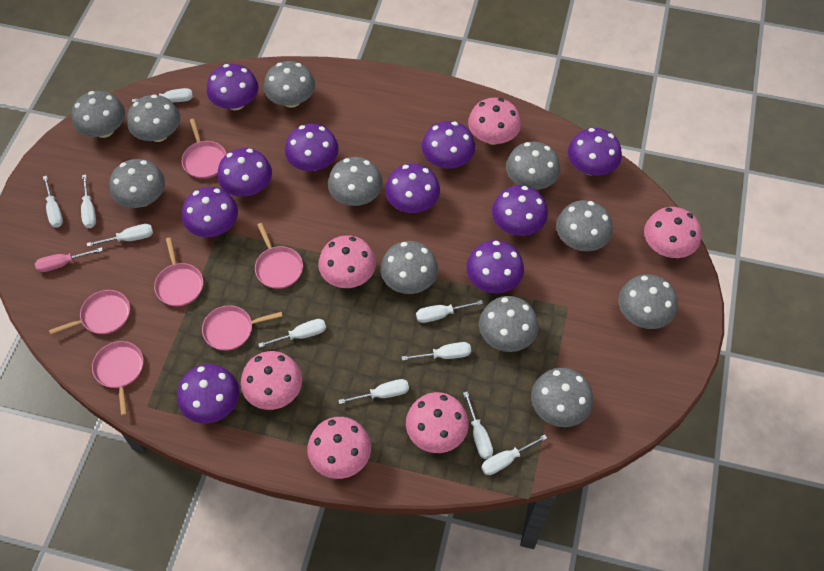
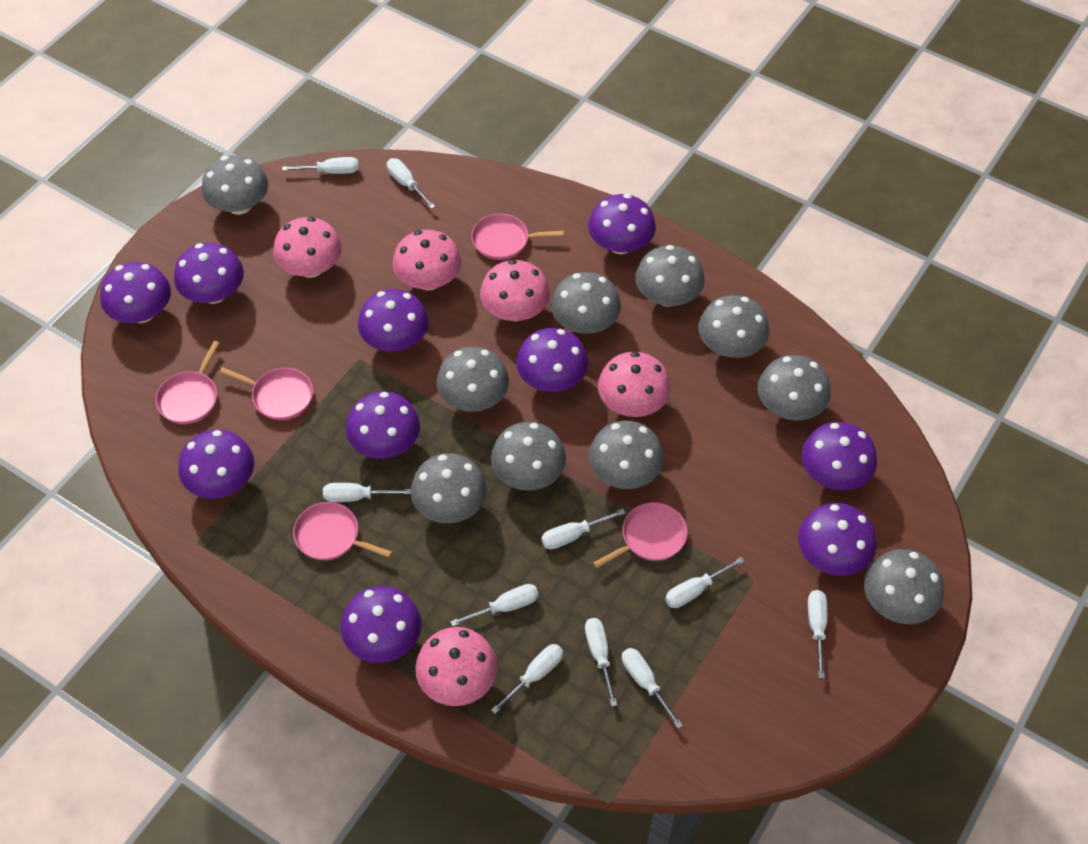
grey mushroom: 11 -> 10
pink mushroom: 6 -> 5
pink pan: 6 -> 5
pink screwdriver: 1 -> 0

